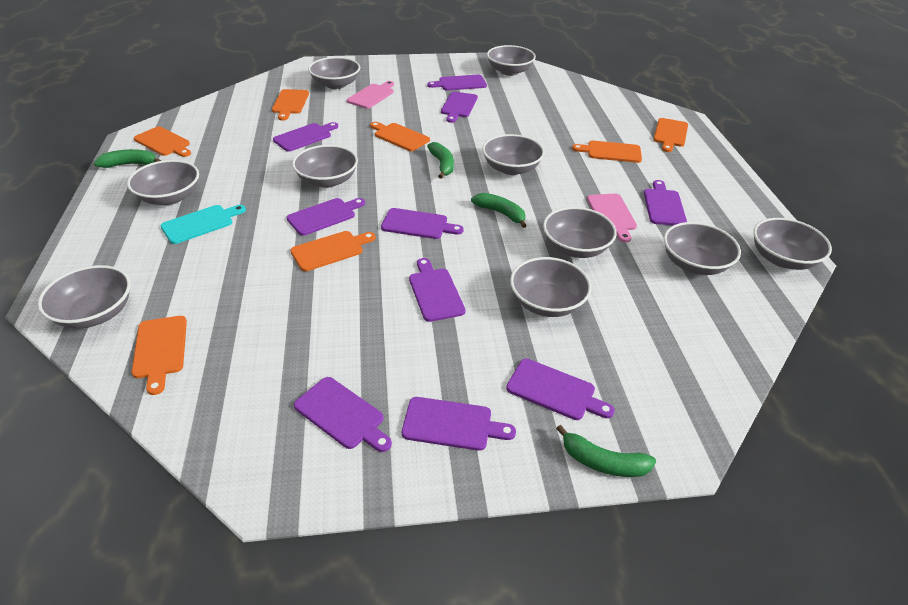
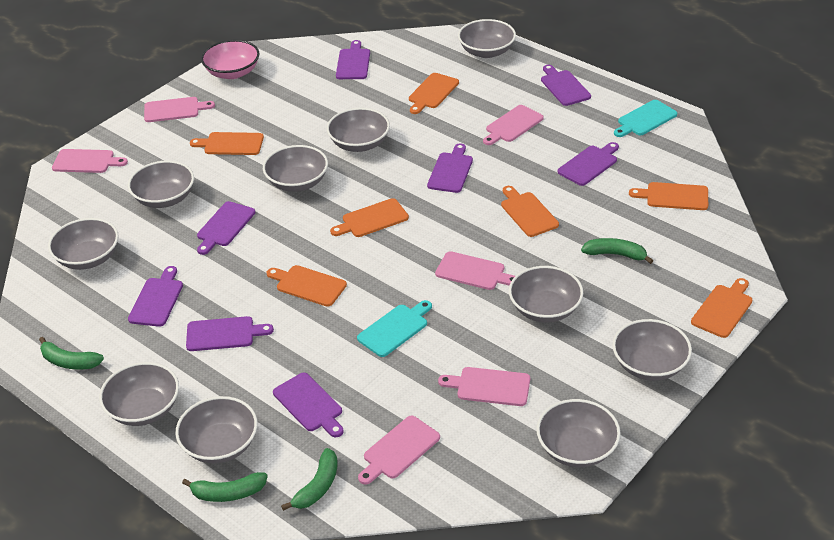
pink bowl: 0 -> 1
pink cutting board: 2 -> 6
purple cutting board: 10 -> 8
turquoise cutting board: 1 -> 2

